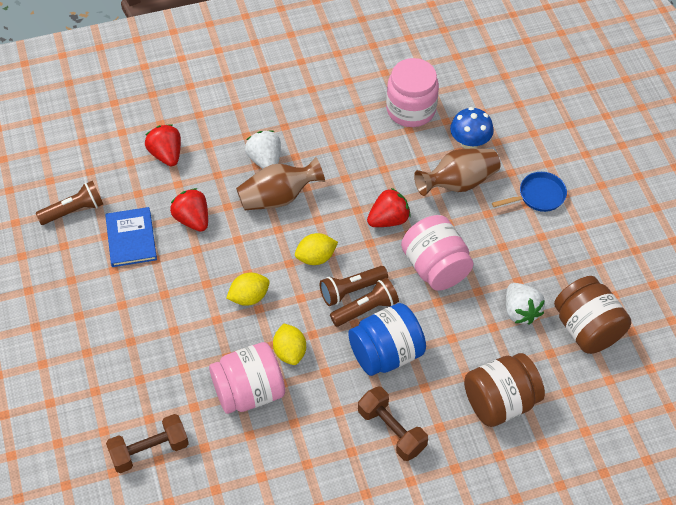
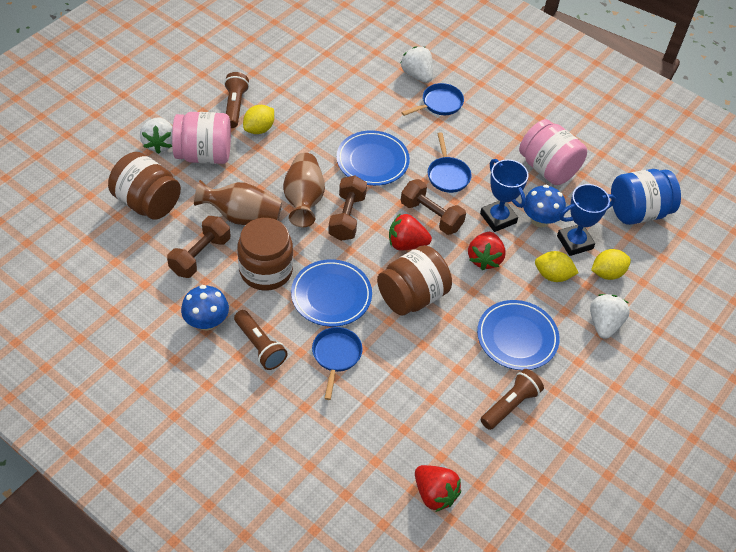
blue book: 1 -> 0
blue mushroom: 1 -> 2
blue pan: 1 -> 3
blue plate: 0 -> 3
blue trophy: 0 -> 2
brown dumbbell: 2 -> 3
brown jar: 2 -> 3
pink jar: 3 -> 2
white strawberry: 2 -> 3

